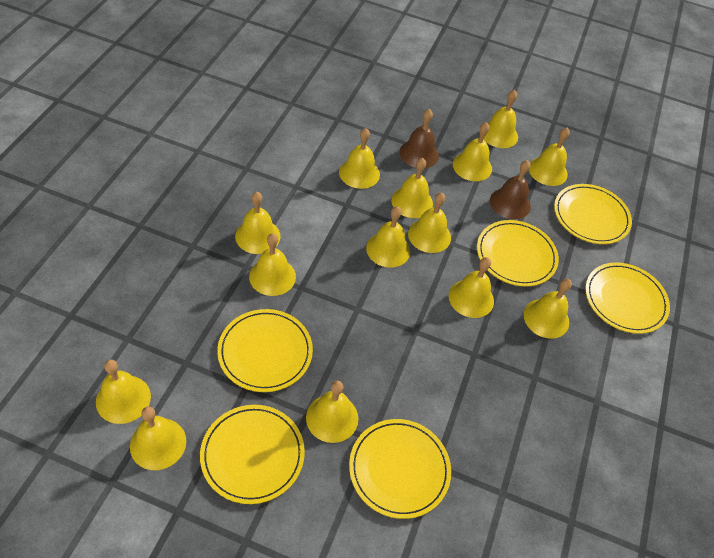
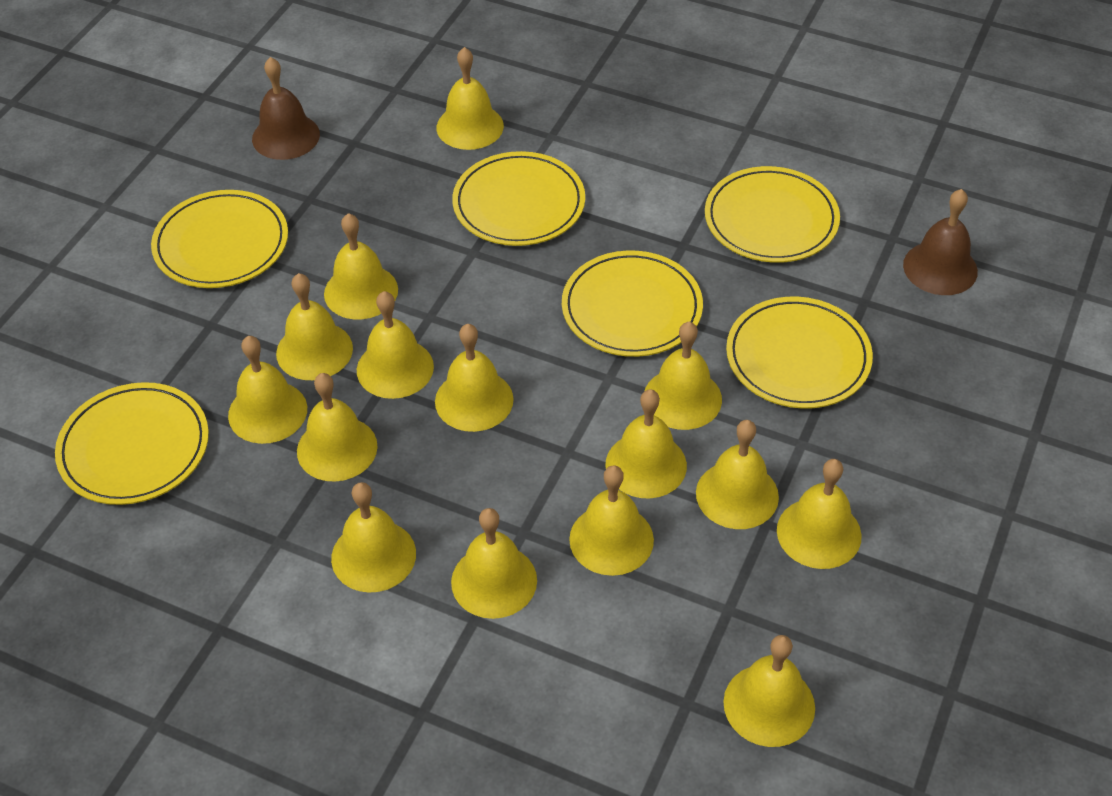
yellow bell: 14 -> 15

